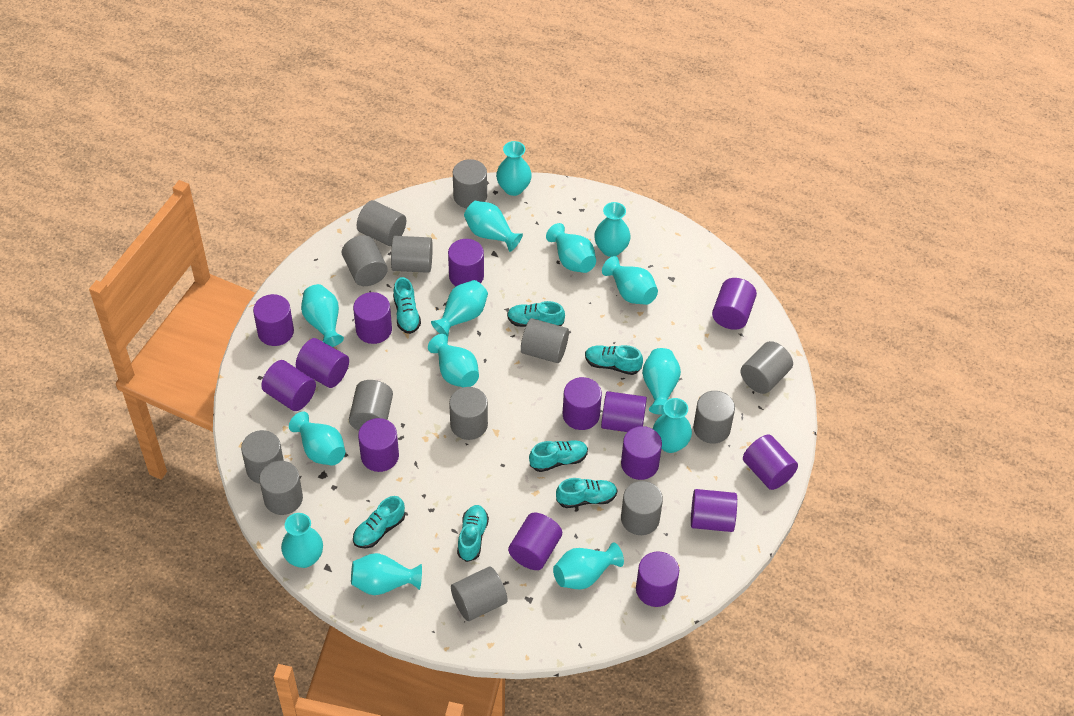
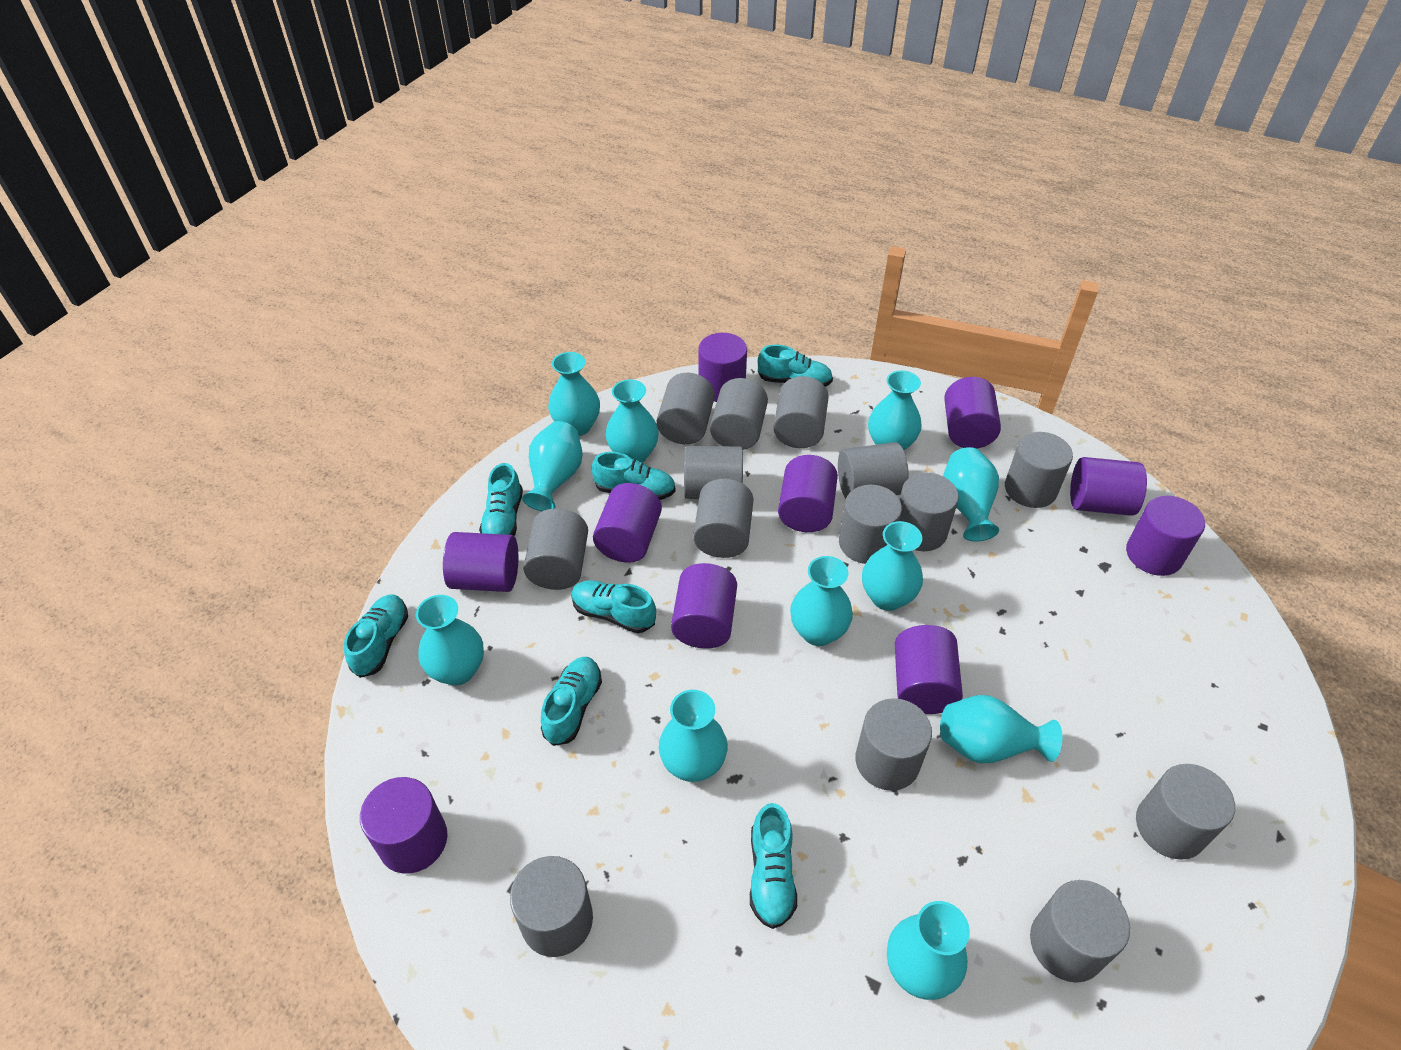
grey cylinder: 13 -> 14
purple cylinder: 14 -> 10
turquoise vase: 14 -> 11

